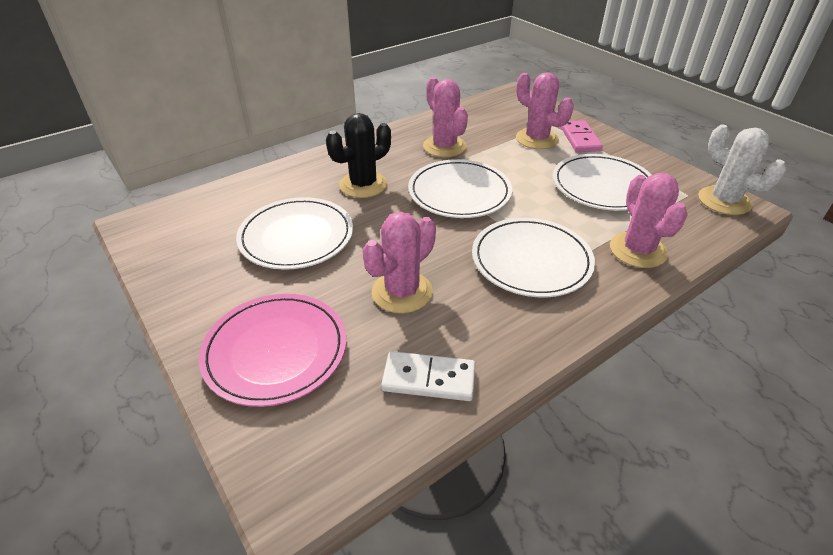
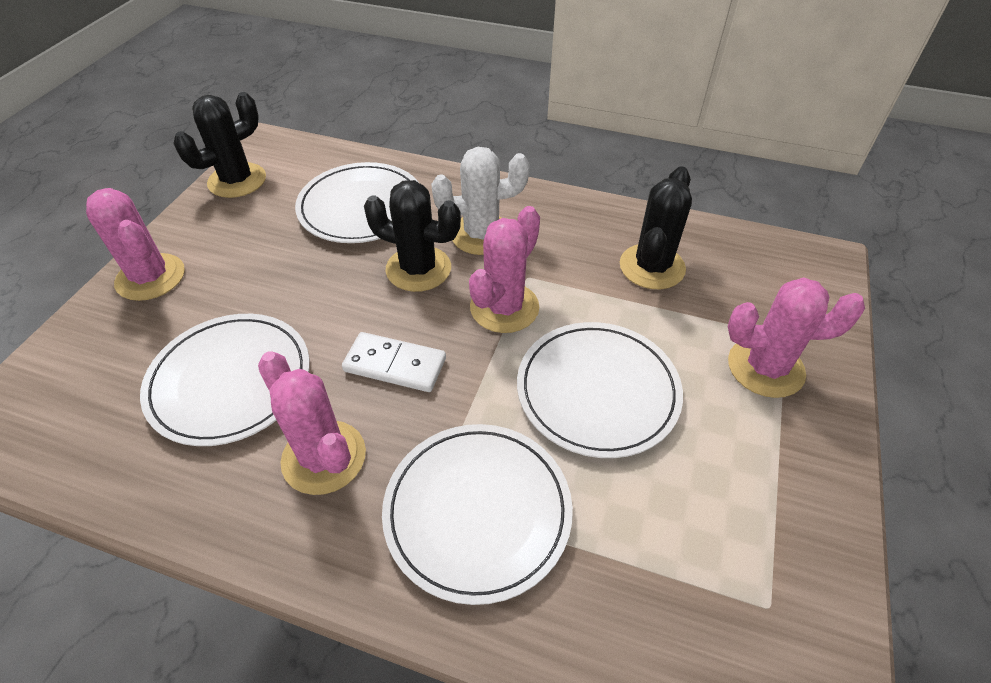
black cactus: 1 -> 3
pink domino: 1 -> 0
pink plate: 1 -> 0

